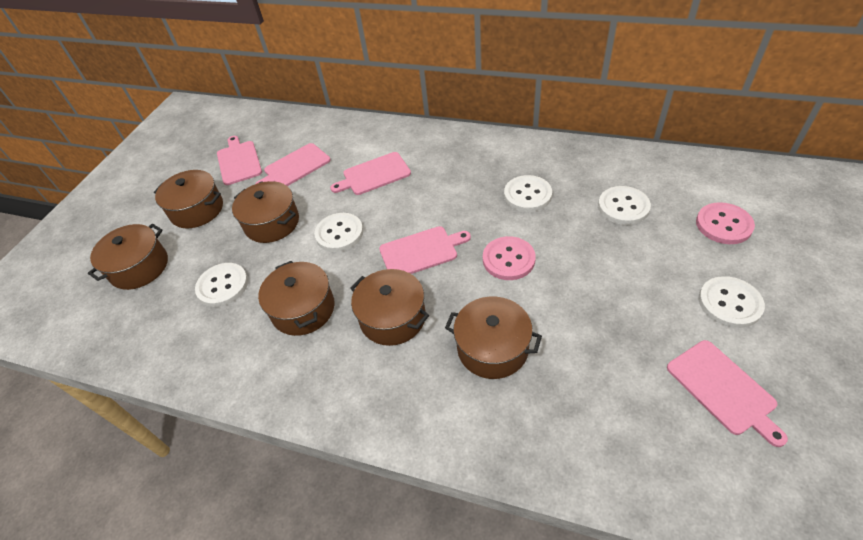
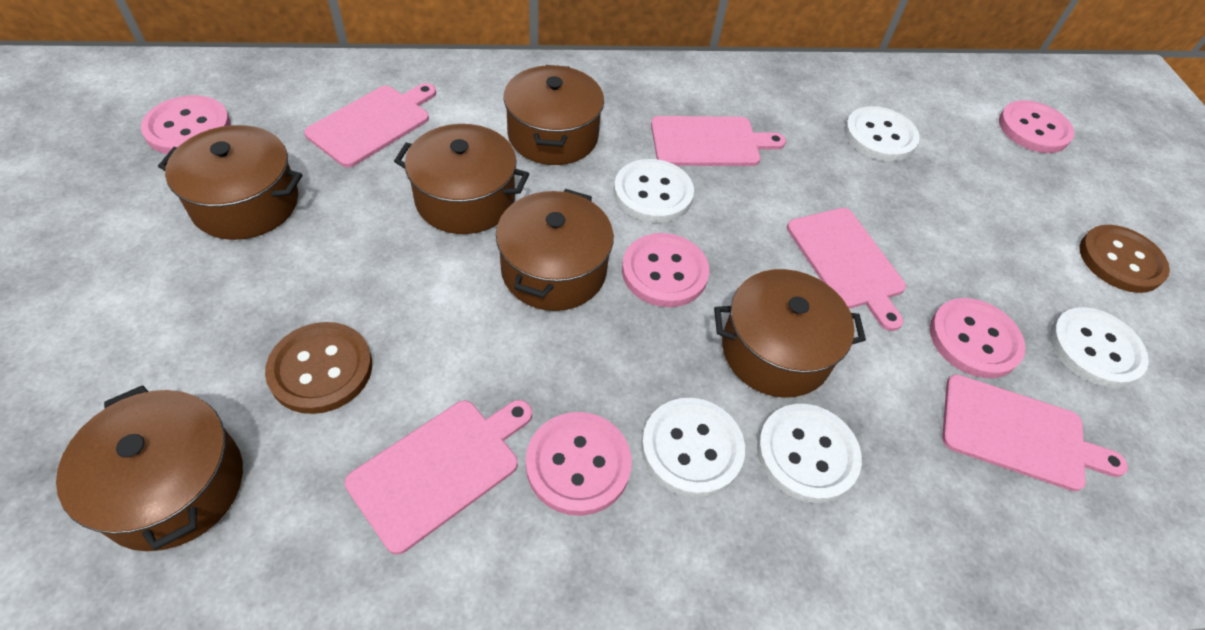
brown button: 0 -> 2
pink button: 2 -> 5

